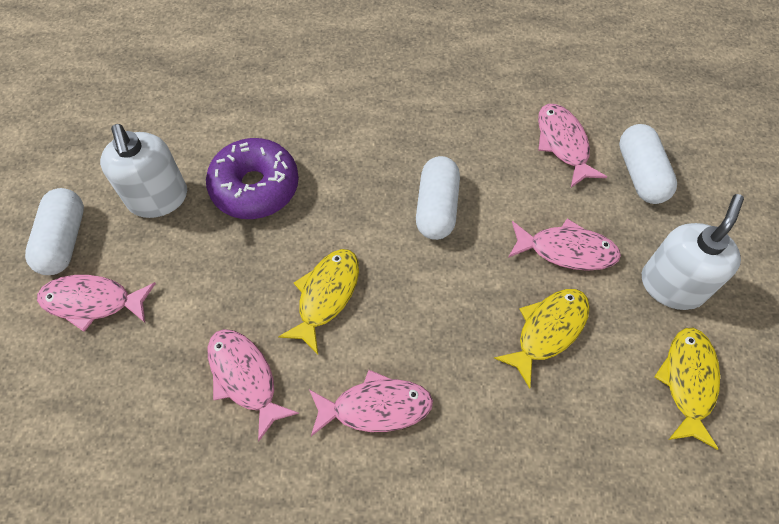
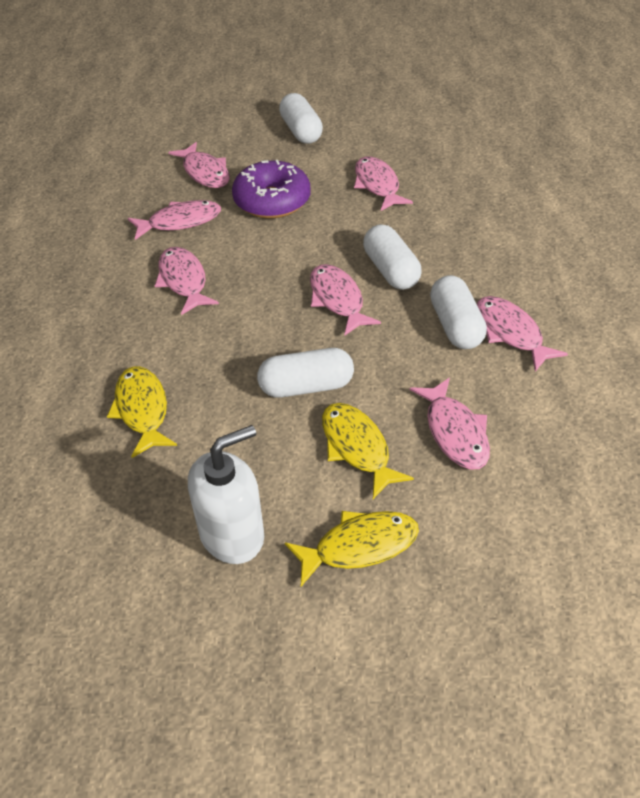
pink fish: 5 -> 7
white capsule: 3 -> 4
white soap dispenser: 2 -> 1

